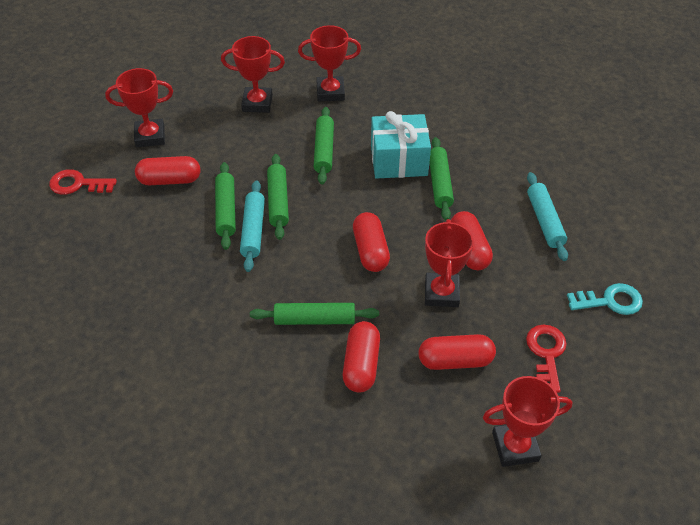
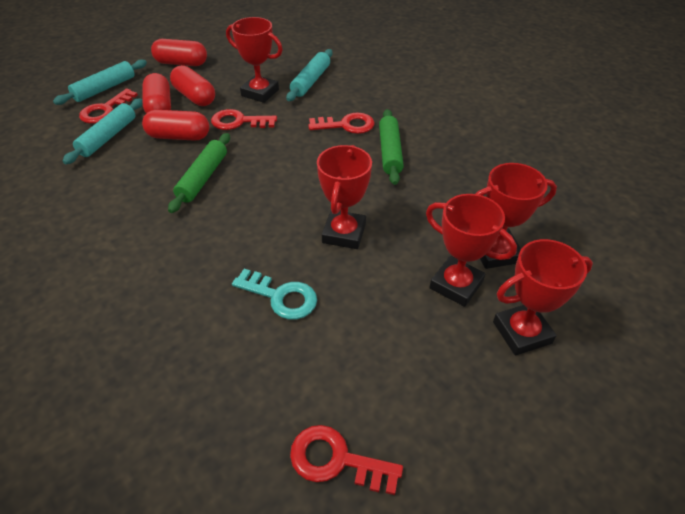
green rolling pin: 5 -> 2
red capsule: 5 -> 4
red key: 2 -> 4
turquoise gift: 1 -> 0
turquoise rolling pin: 2 -> 3

